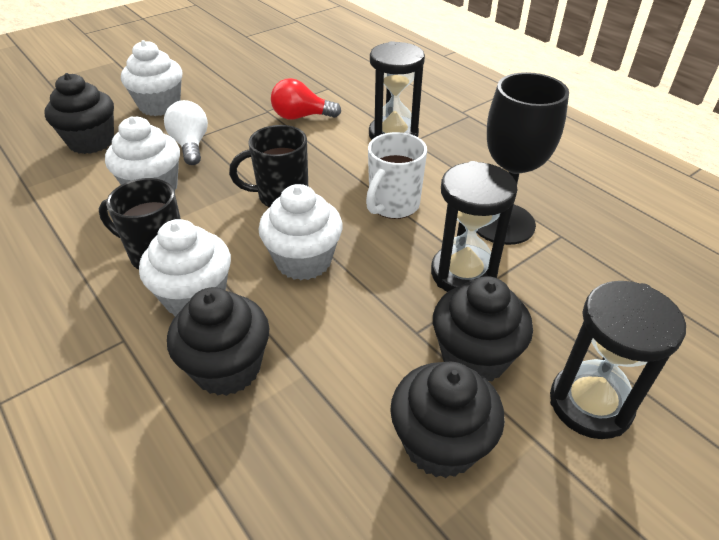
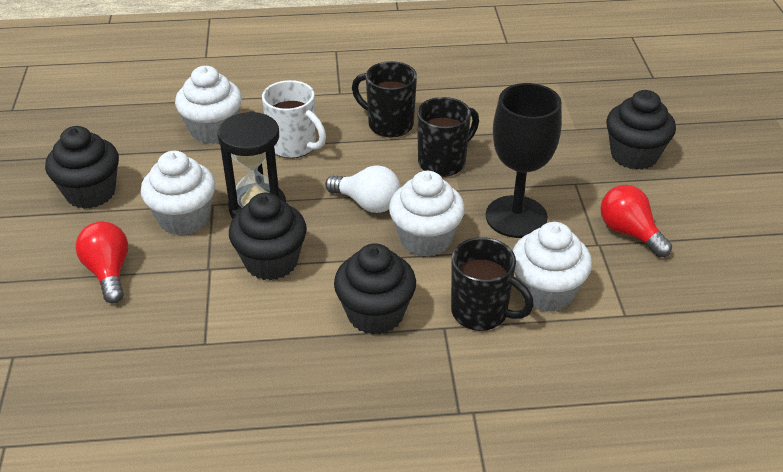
black hourglass: 3 -> 1
black mug: 2 -> 3
red light bulb: 1 -> 2

